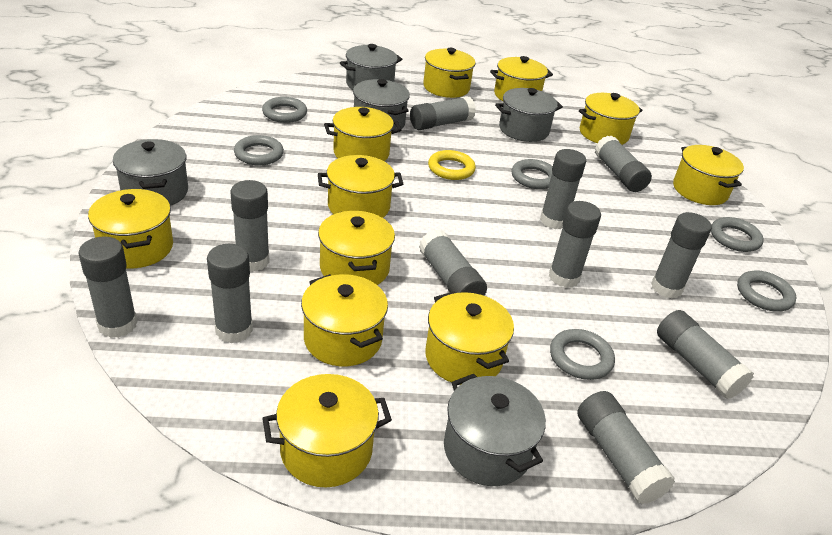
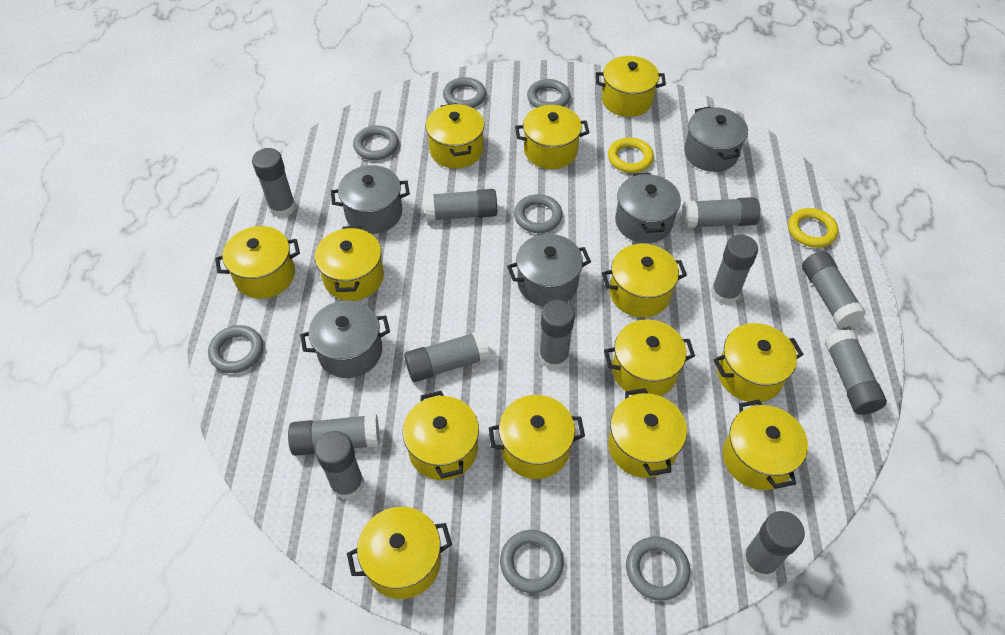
grey ring: 6 -> 7
yellow pot: 11 -> 13
yellow ring: 1 -> 2

